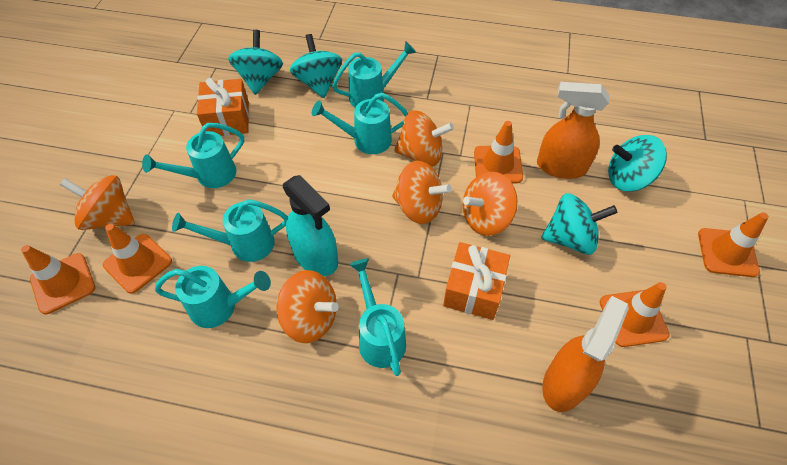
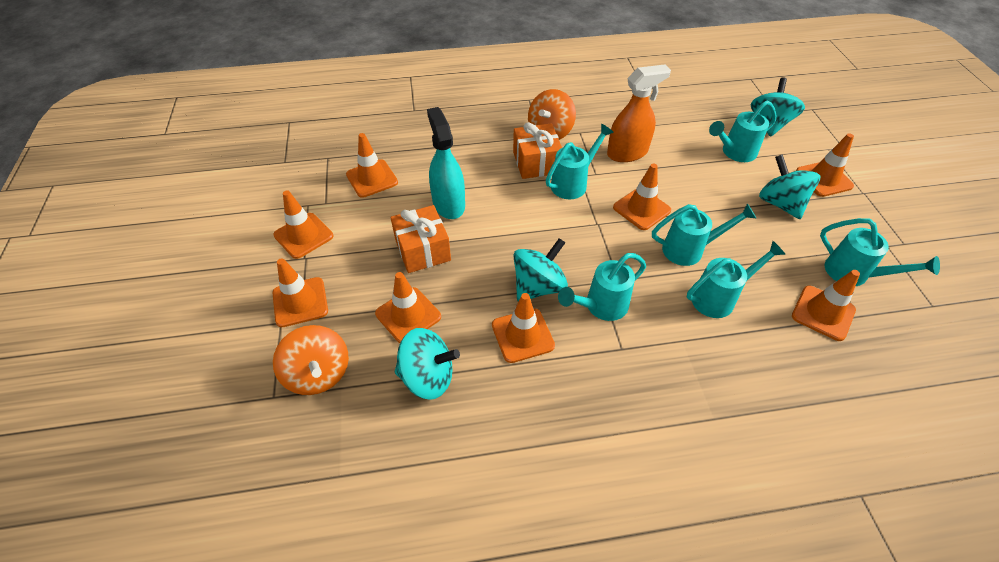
orange spinning top: 5 -> 2
orange spray bottle: 2 -> 1
orange traffic cone: 5 -> 8

